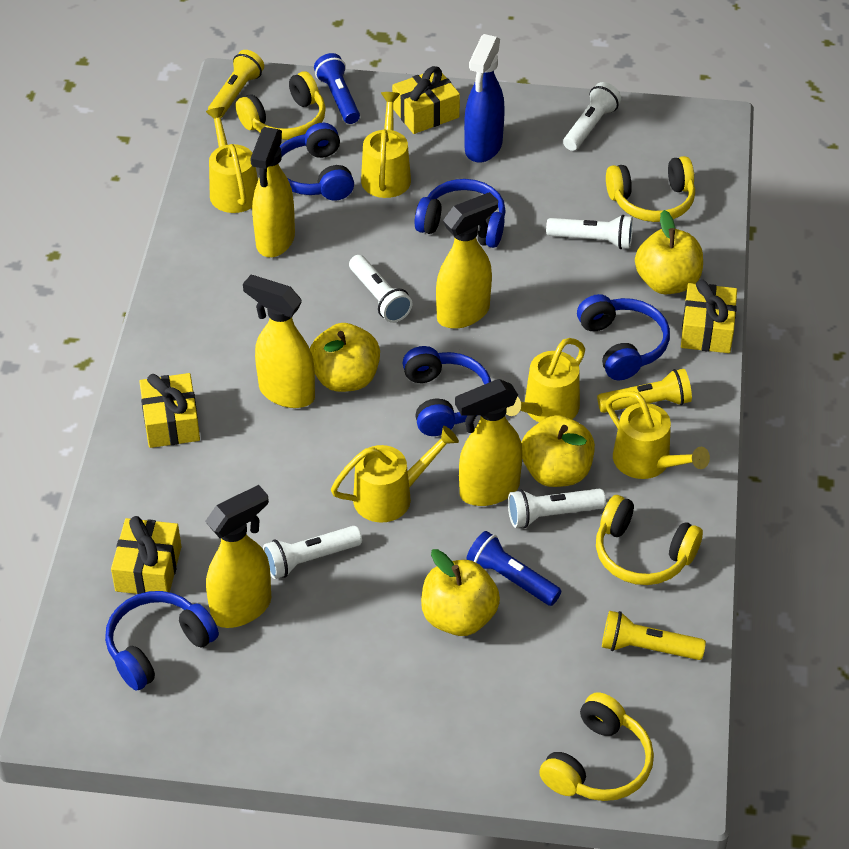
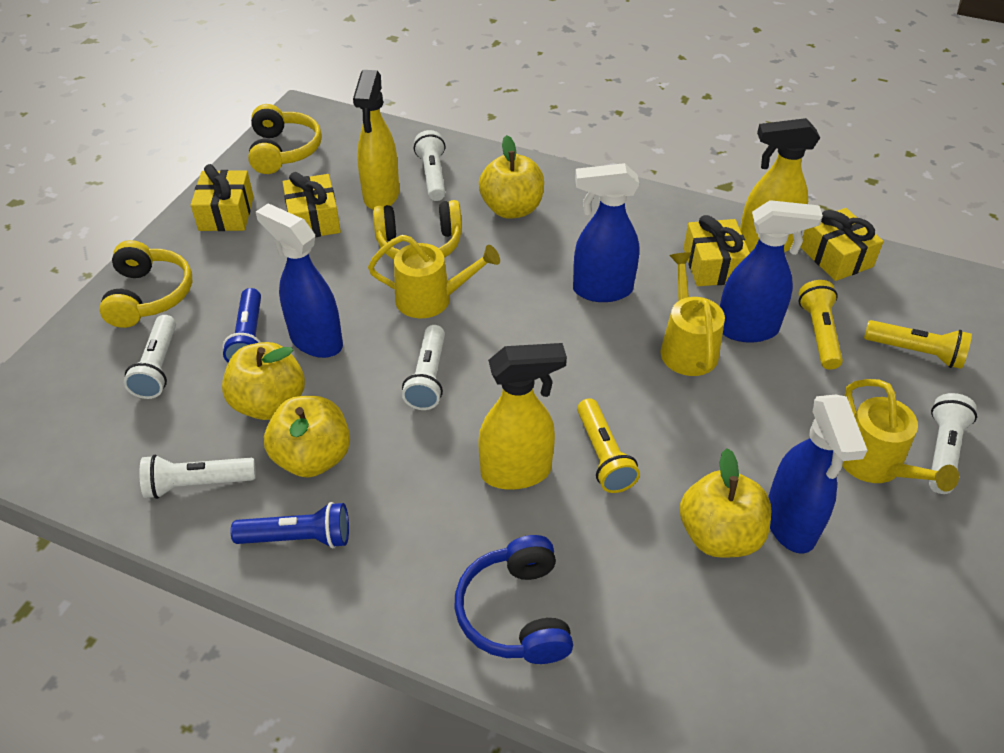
blue headphones: 5 -> 1
blue spray bottle: 1 -> 4
yellow headphones: 4 -> 3
yellow spray bottle: 5 -> 3
yellow watering can: 5 -> 3

